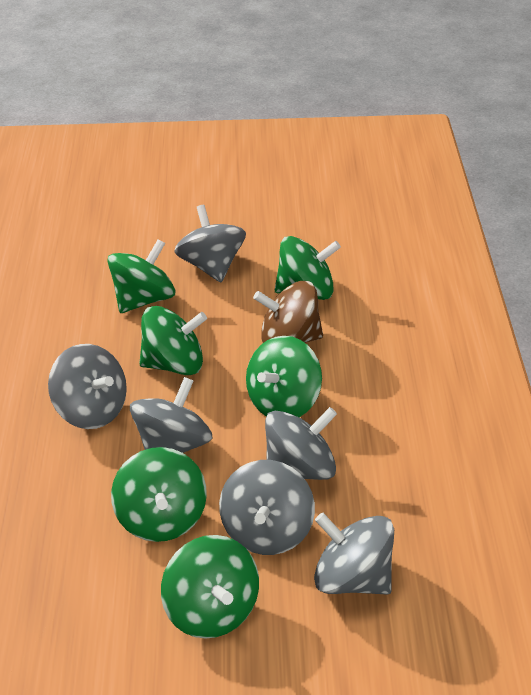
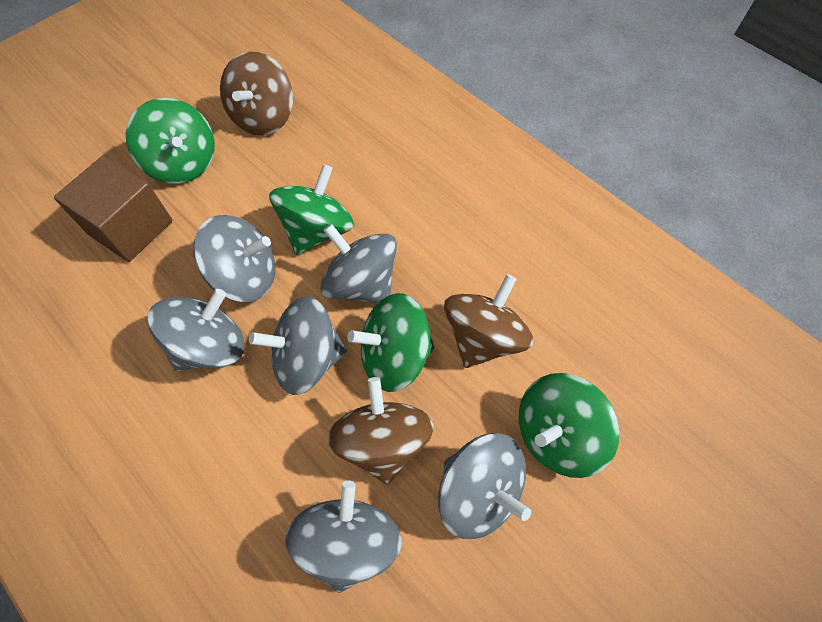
brown cube: 0 -> 1
brown spinning top: 1 -> 3
green spinning top: 6 -> 4

